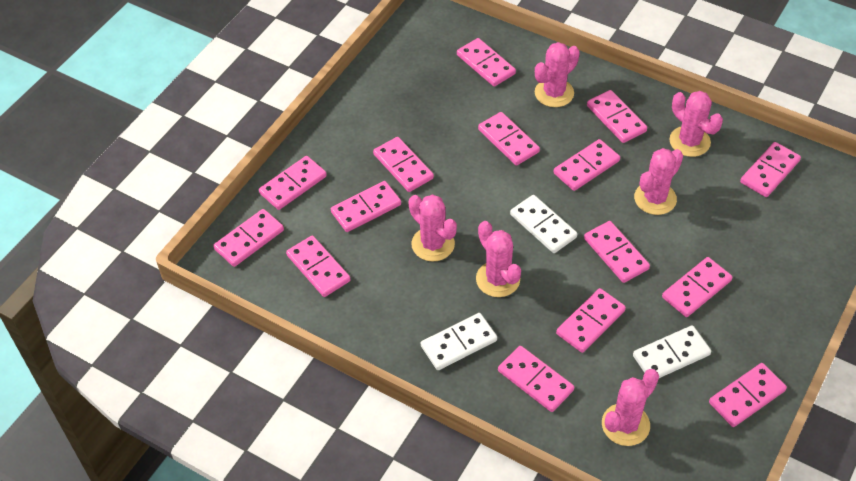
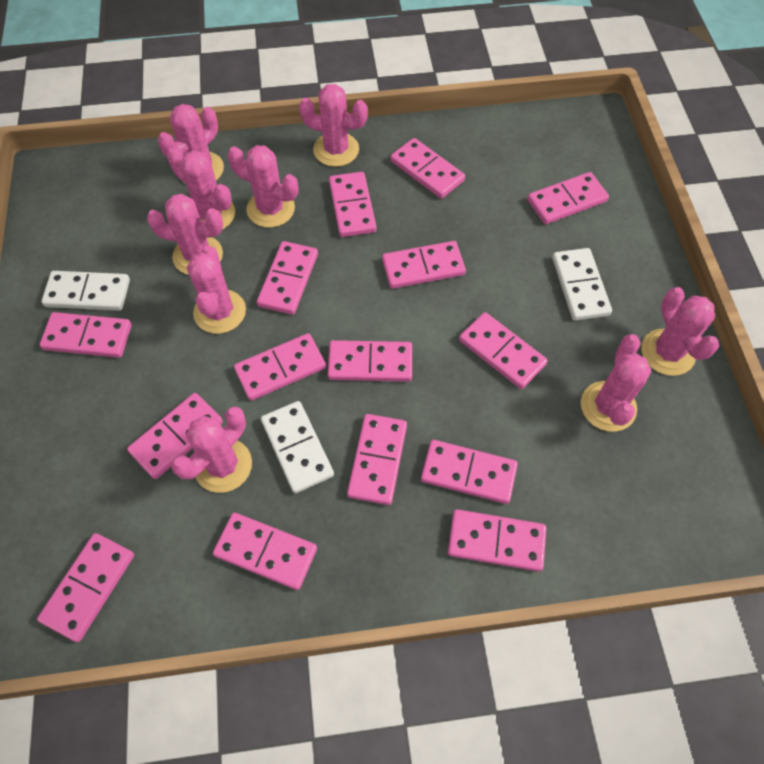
pink cactus: 6 -> 9

